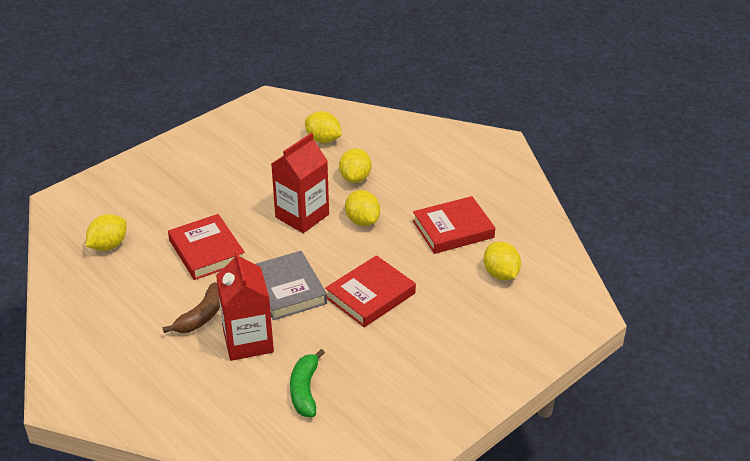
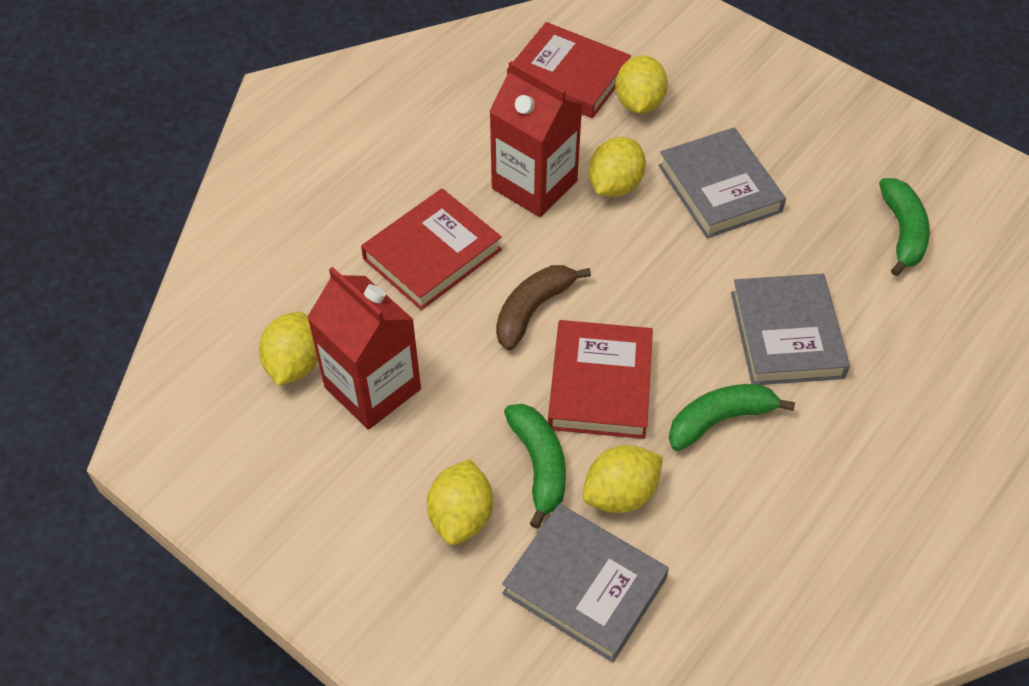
green banana: 1 -> 3
grey book: 1 -> 3

